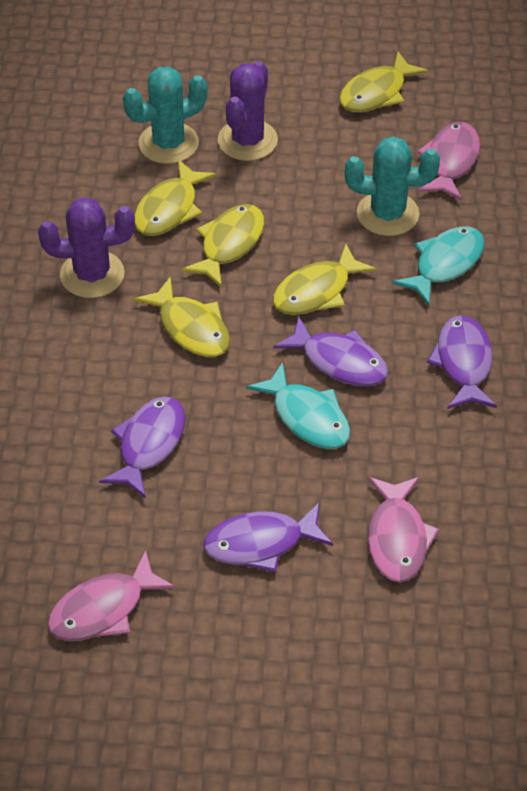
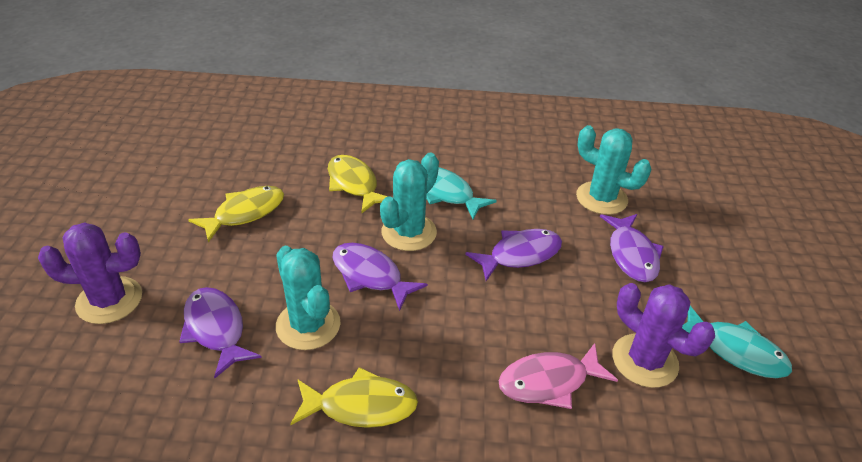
pink fish: 3 -> 1
turquoise cactus: 2 -> 3
yellow fish: 5 -> 3

